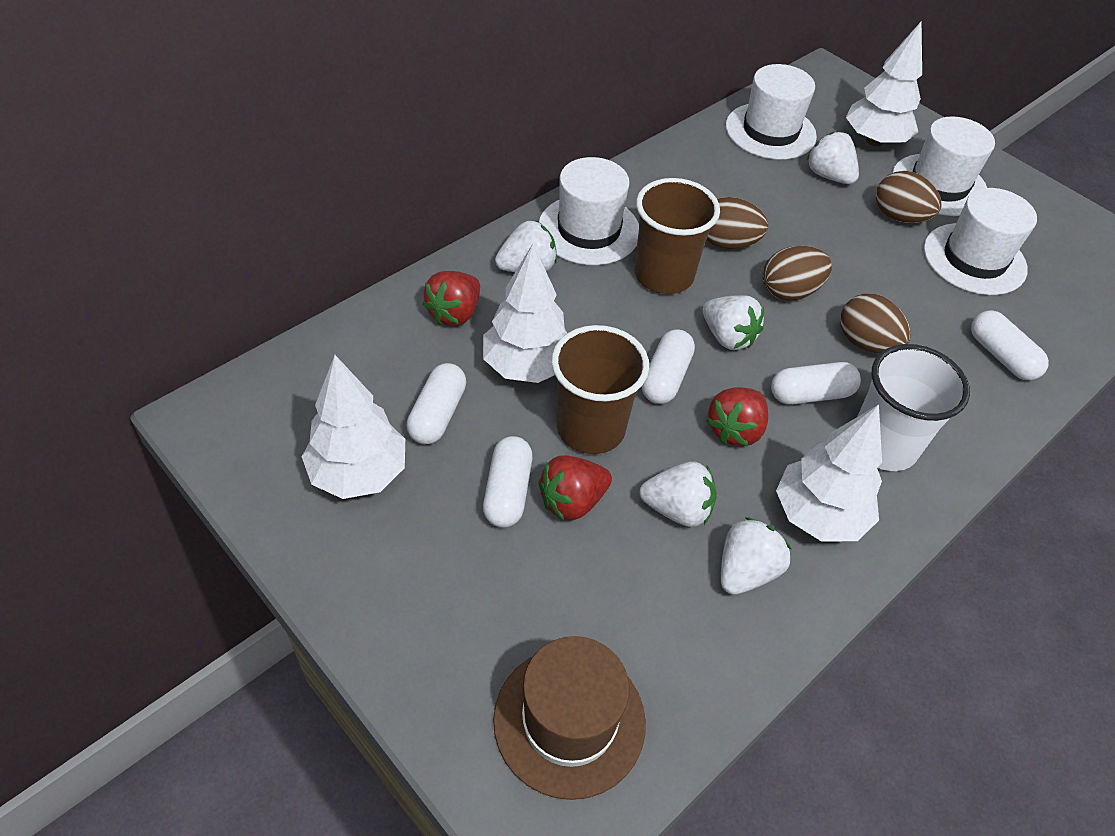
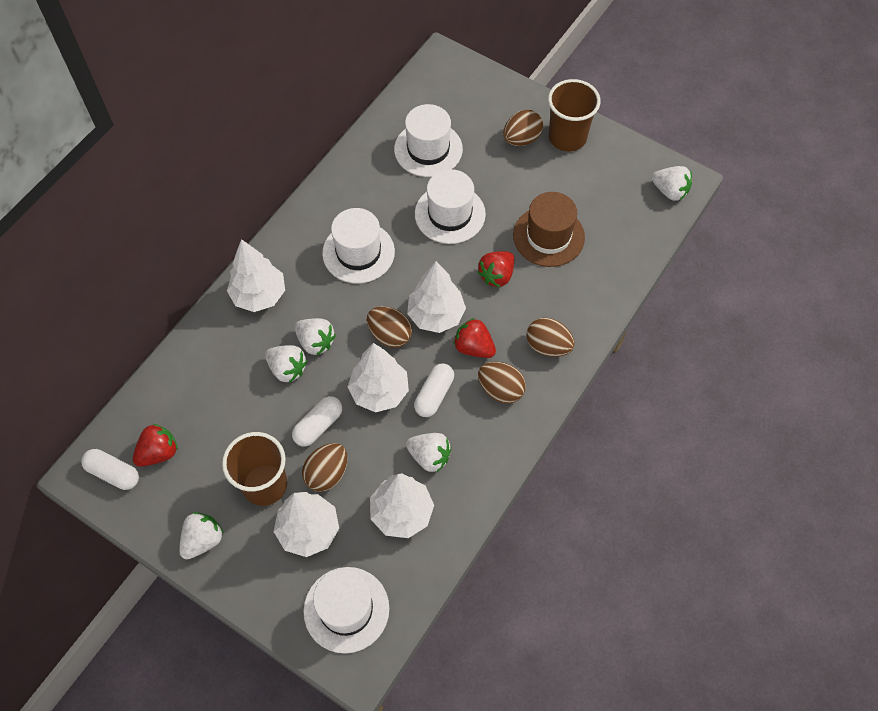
brown egg: 4 -> 5
white capsule: 5 -> 3
white cup: 1 -> 0
white tree: 4 -> 5

